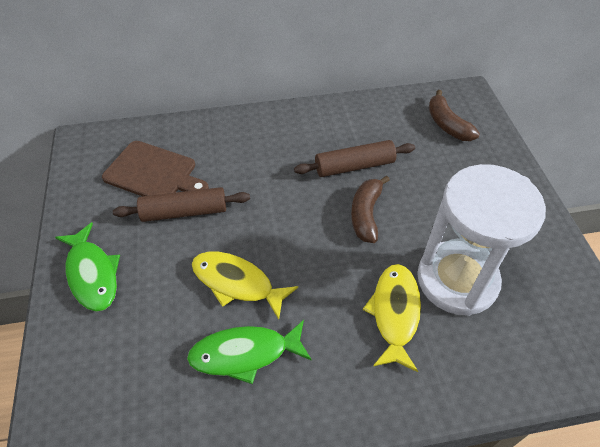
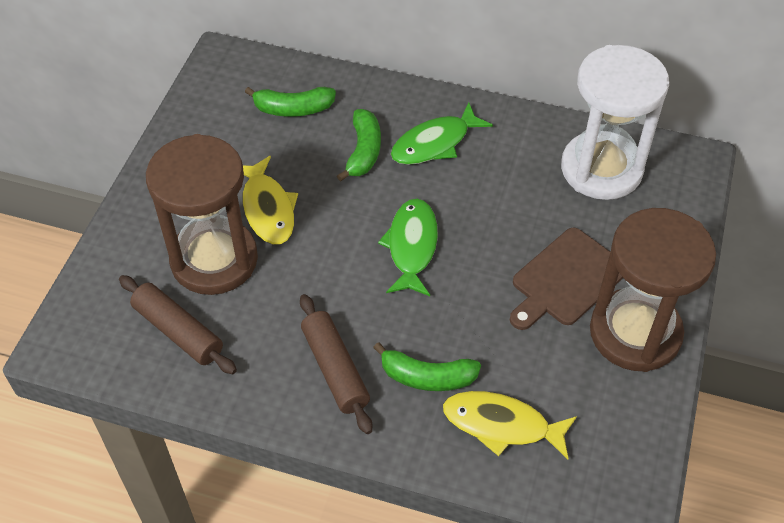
brown banana: 2 -> 0
brown hourglass: 0 -> 2
green banana: 0 -> 3

